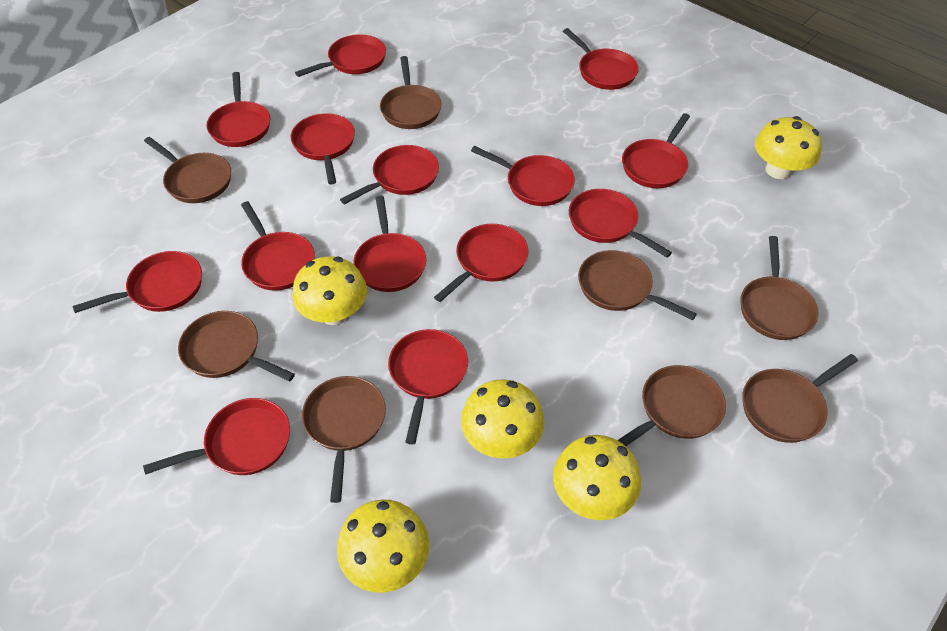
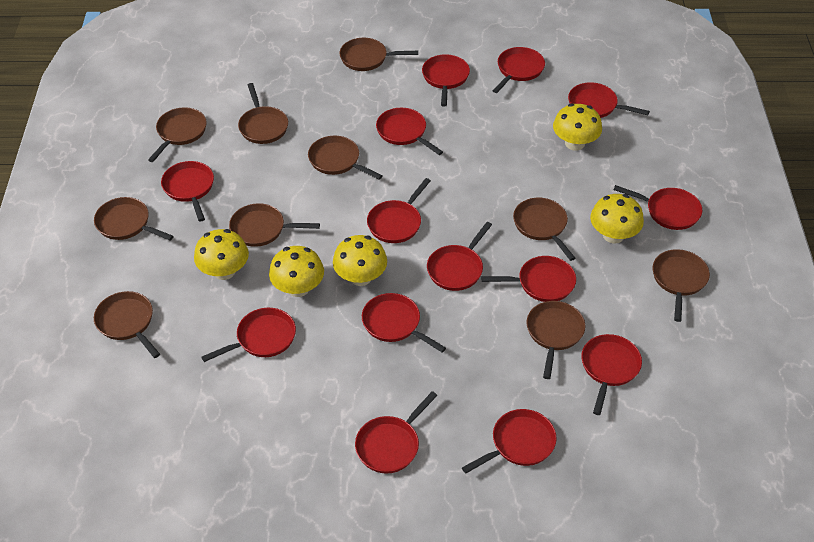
brown pan: 8 -> 10

